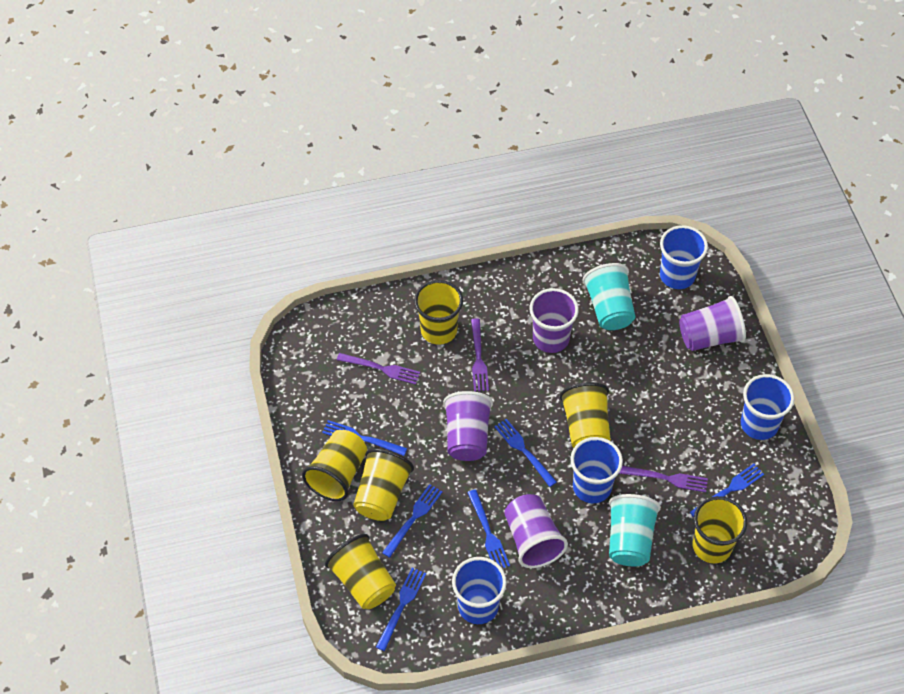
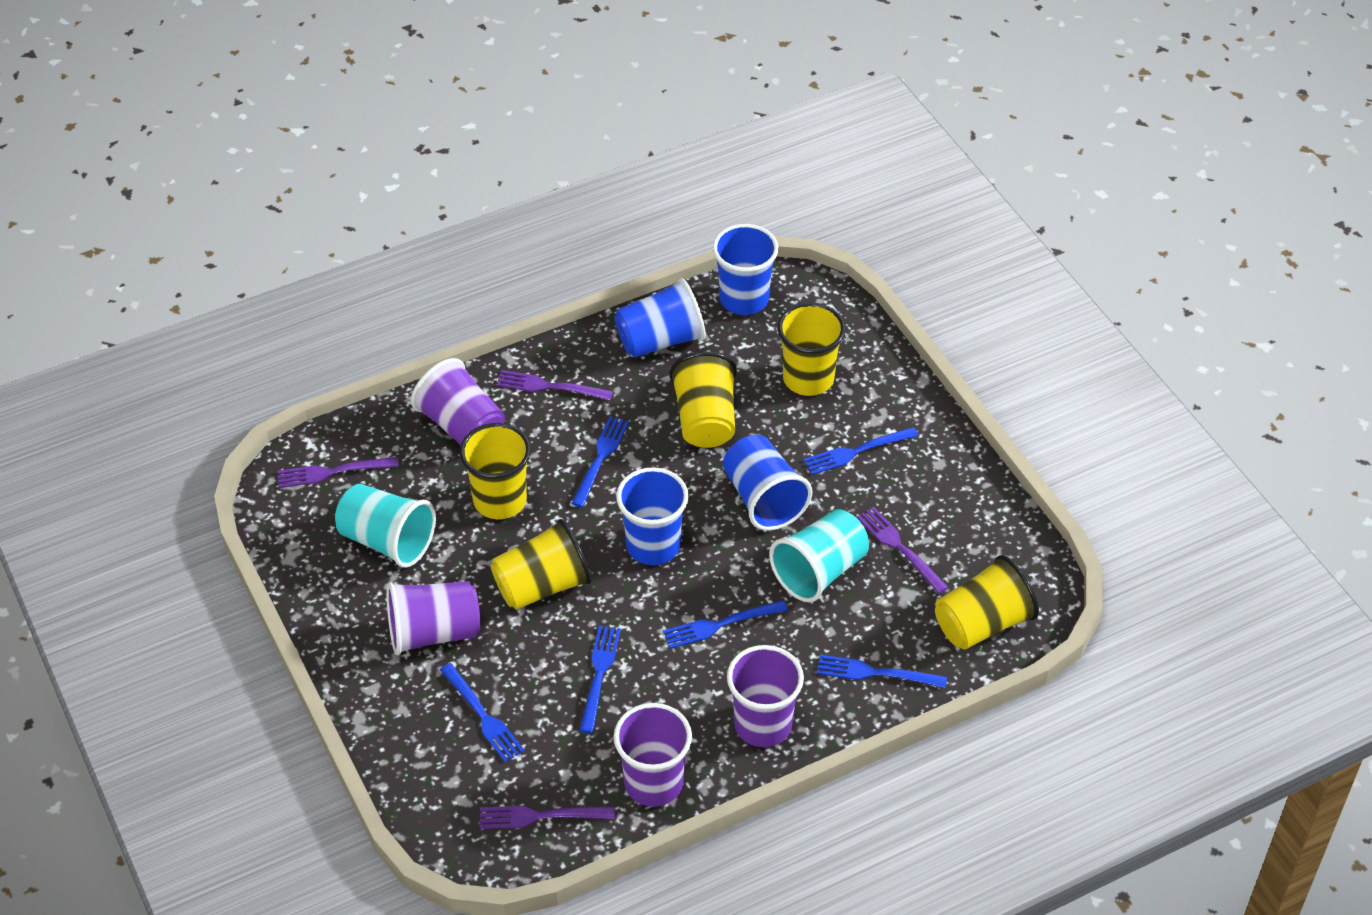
purple fork: 3 -> 4
yellow cup: 6 -> 5

